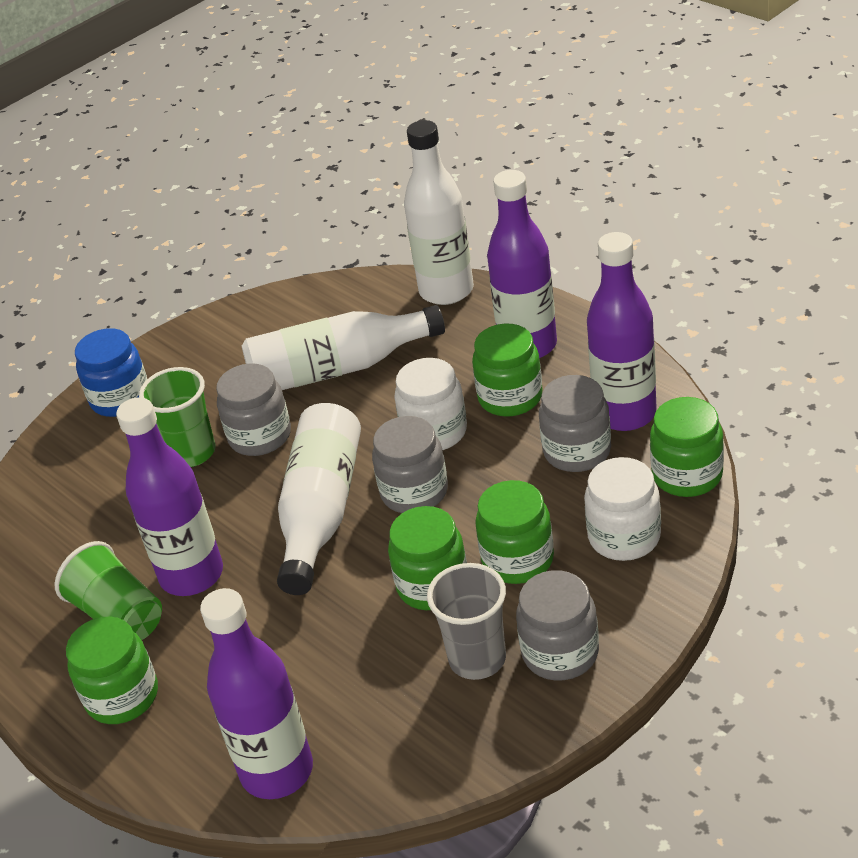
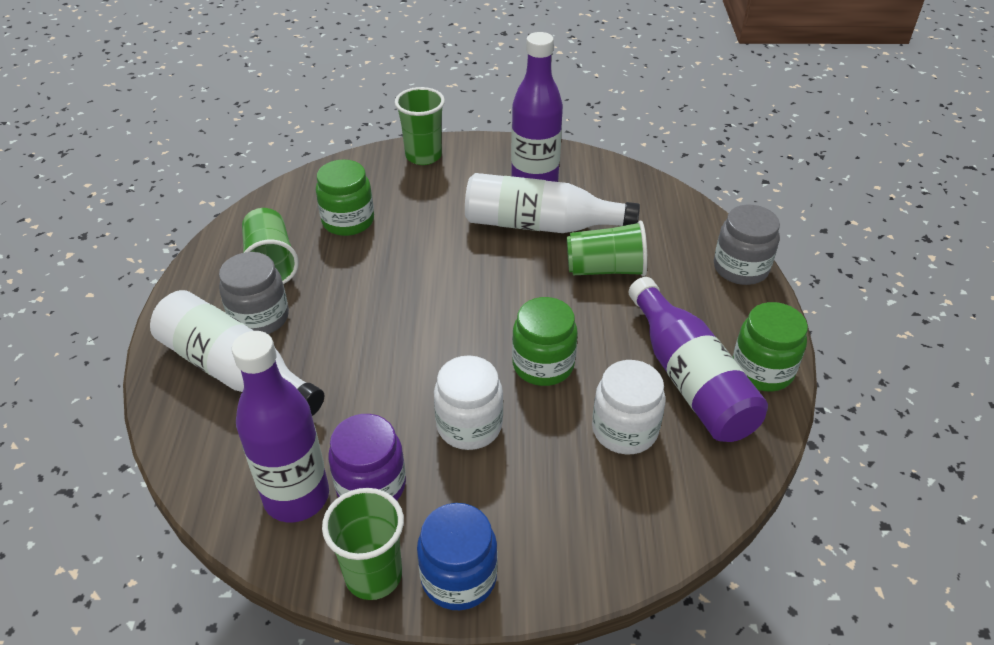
green cup: 2 -> 4
green jar: 5 -> 3
grey cup: 1 -> 0
grey jar: 4 -> 2
purple bottle: 4 -> 3
purple jar: 0 -> 1
white bottle: 3 -> 2

